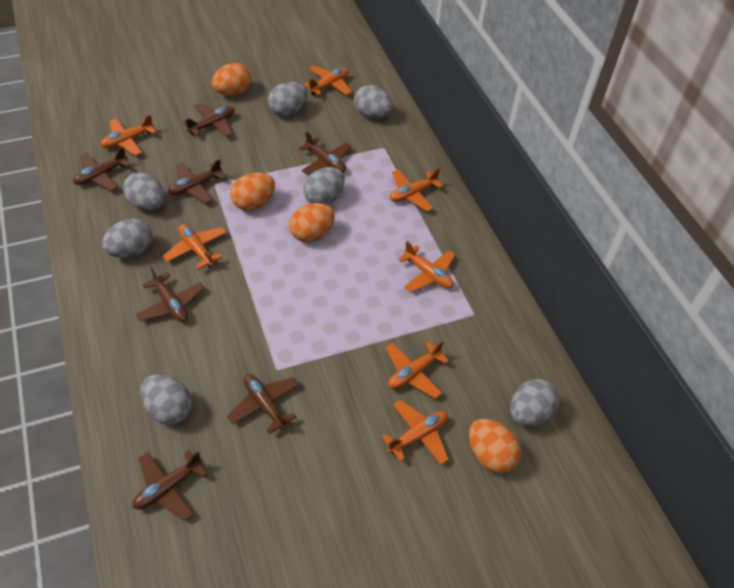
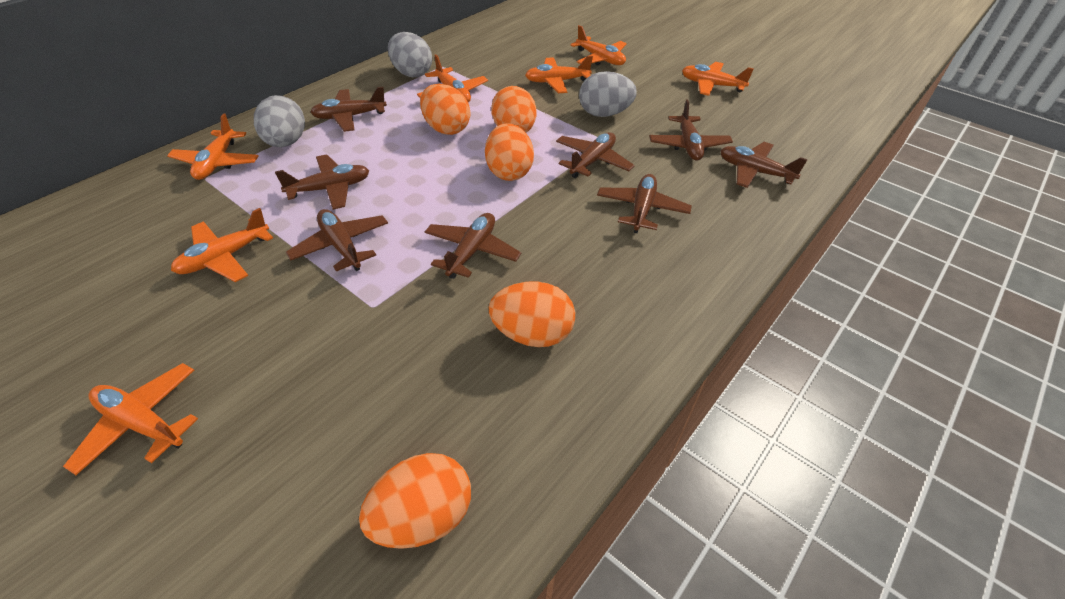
brown plane: 7 -> 8
grey egg: 7 -> 3
orange egg: 4 -> 5

